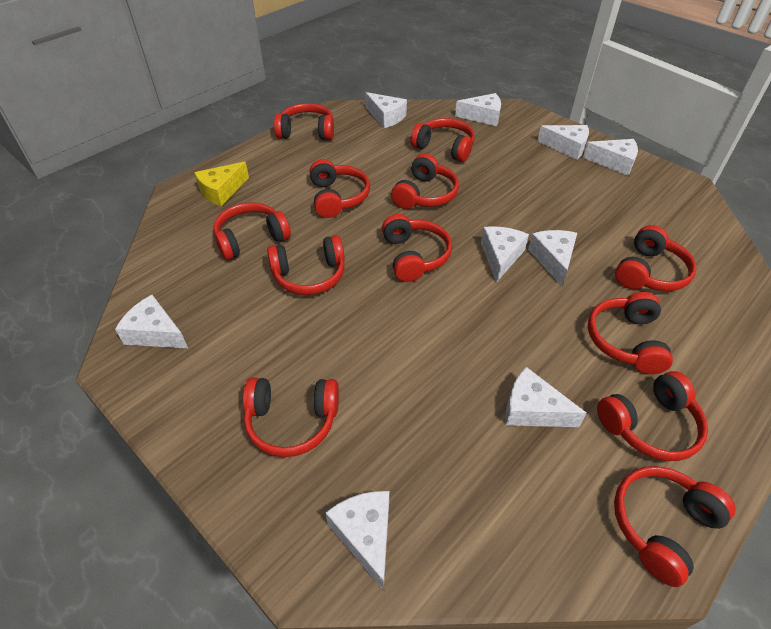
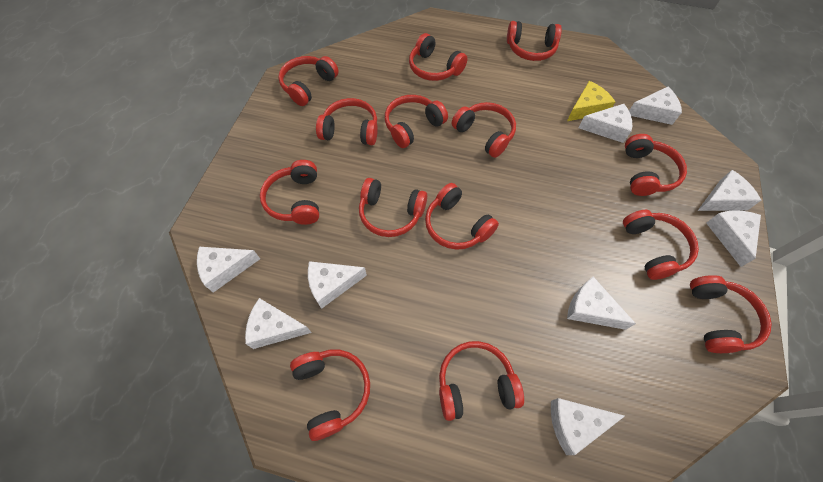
red headphones: 12 -> 14

